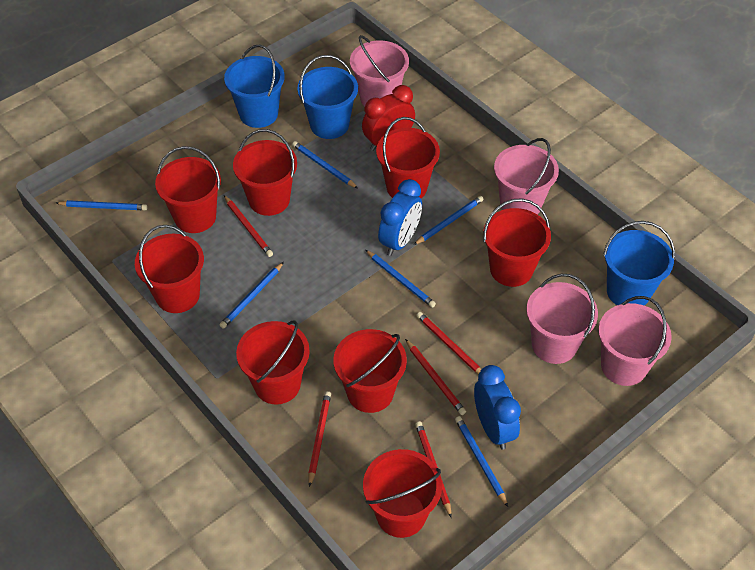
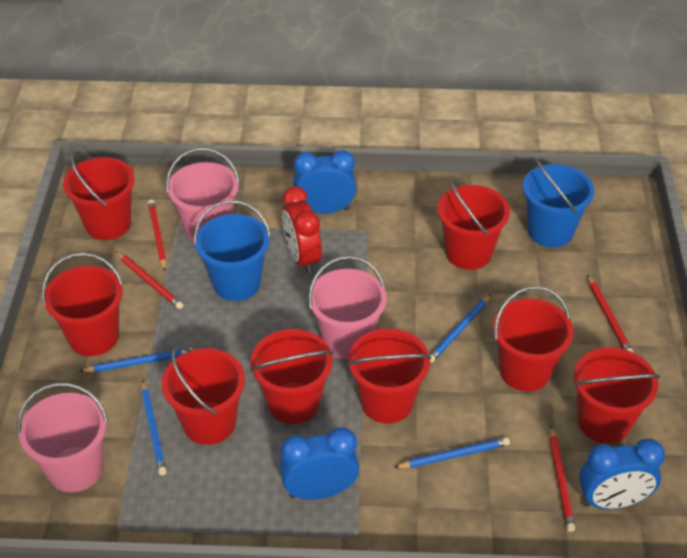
blue bucket: 3 -> 2
blue clock: 2 -> 3
blue pencil: 6 -> 4
pink bucket: 4 -> 3
red pencil: 5 -> 4

